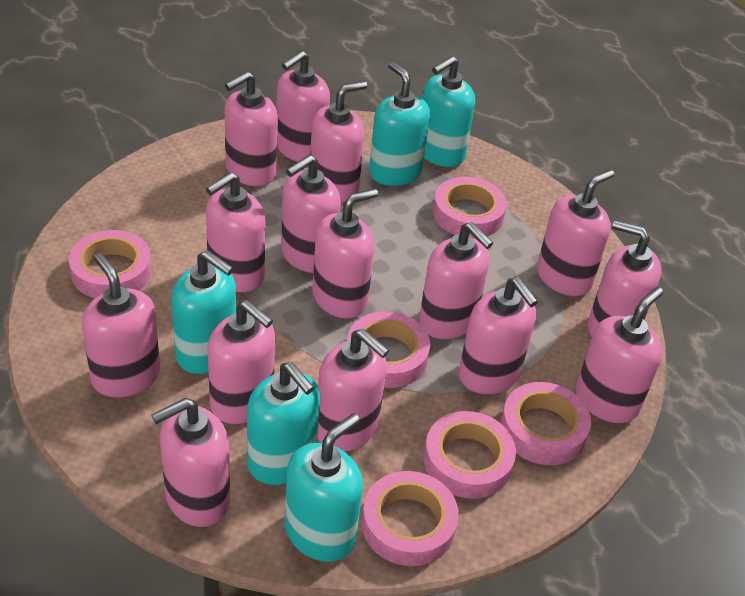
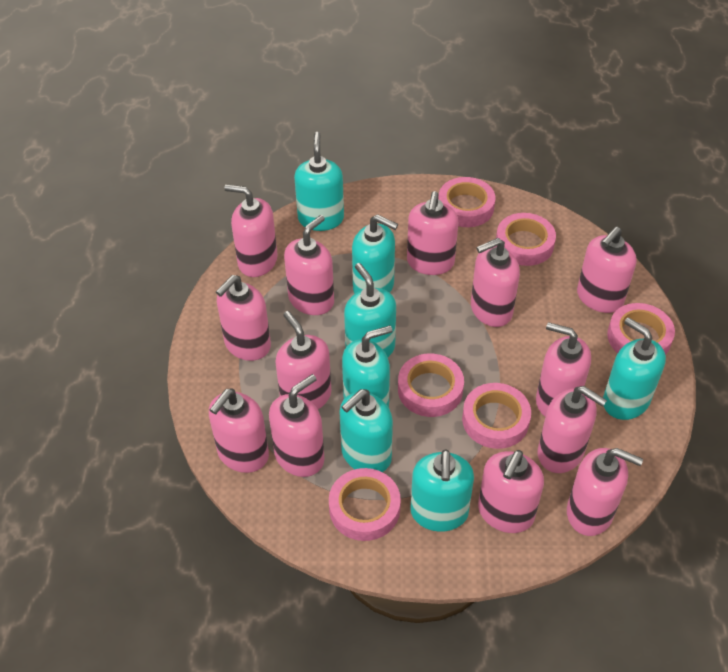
pink soap dispenser: 15 -> 13
turquoise soap dispenser: 5 -> 7

